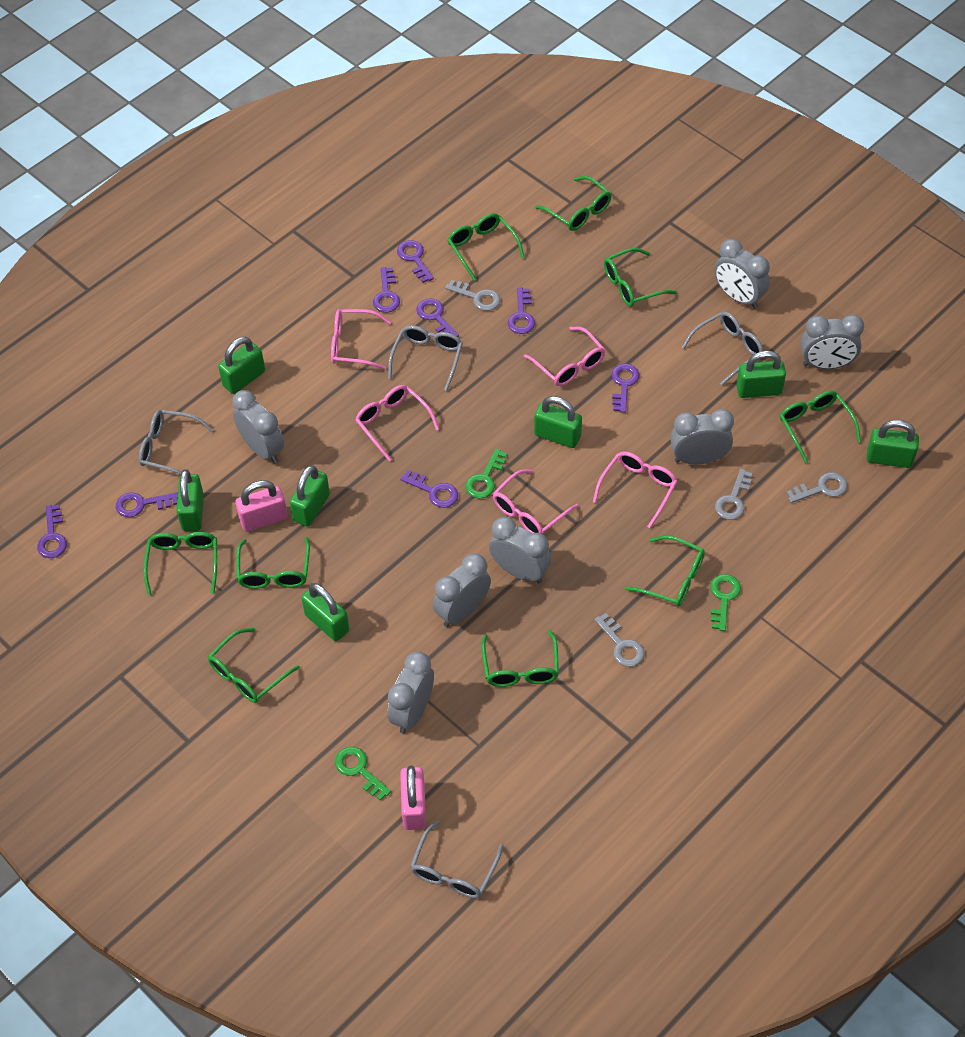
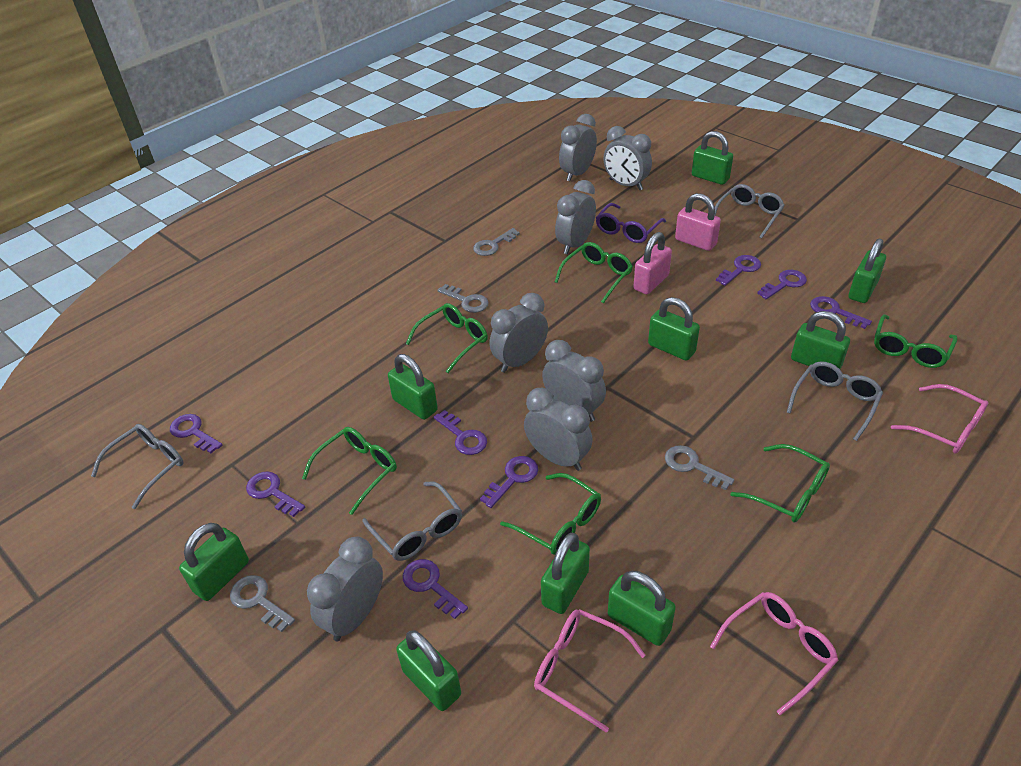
green glasses: 9 -> 6
green key: 3 -> 0
green padlock: 7 -> 9
pink glasses: 5 -> 3
purple glasses: 0 -> 1

